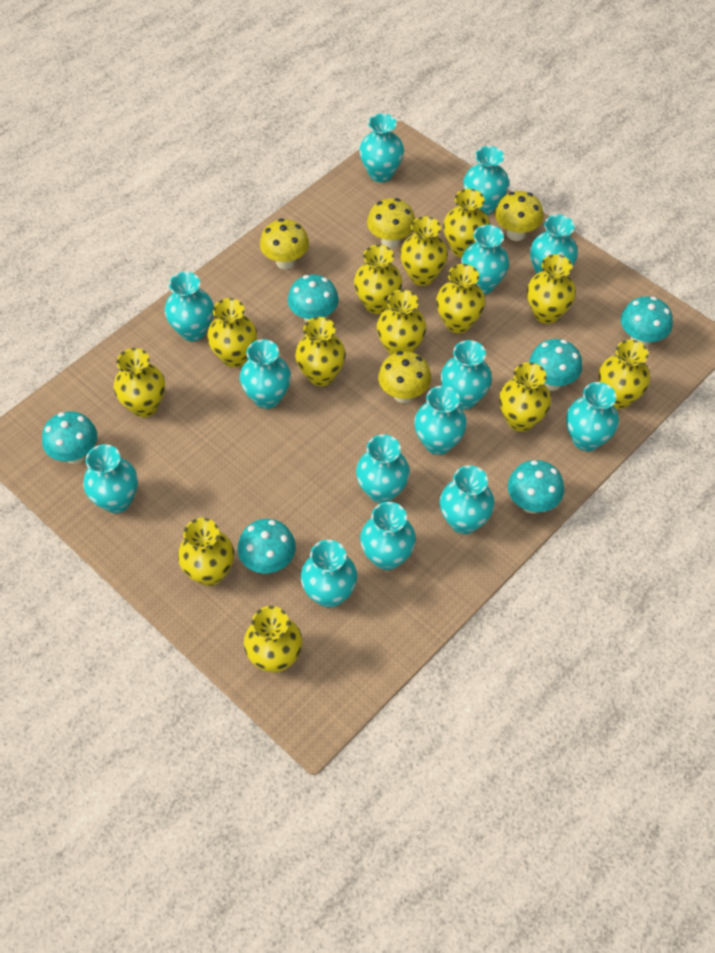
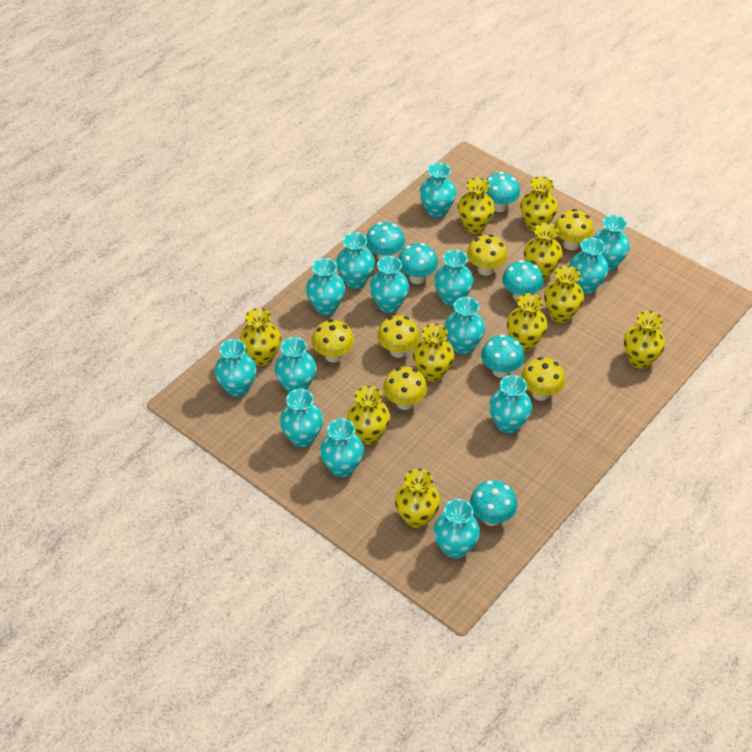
yellow mushroom: 4 -> 6
yellow vase: 13 -> 10

